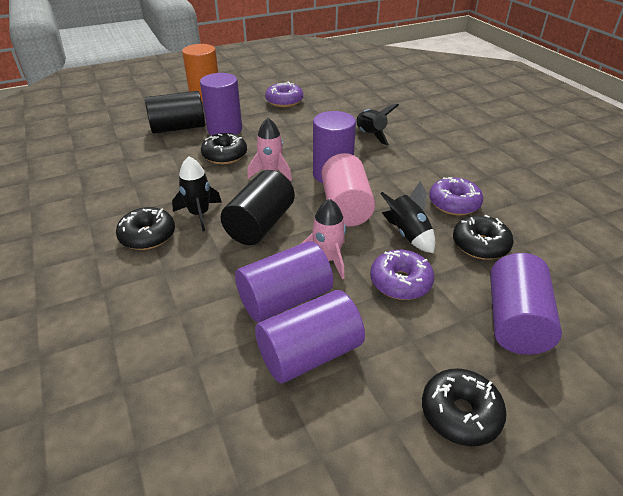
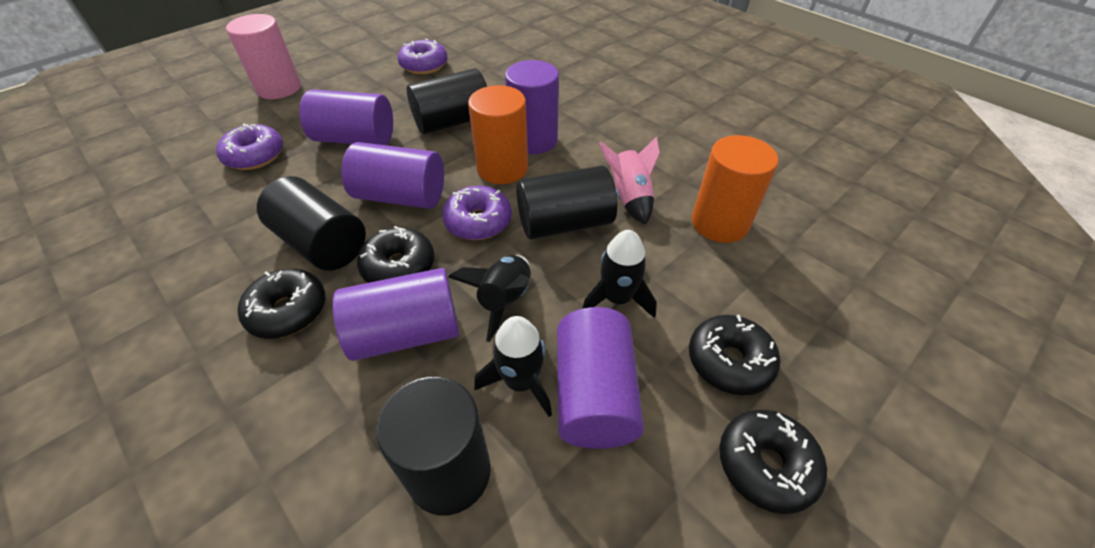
black cylinder: 2 -> 4
orange cylinder: 1 -> 2
pink rocket: 2 -> 1

